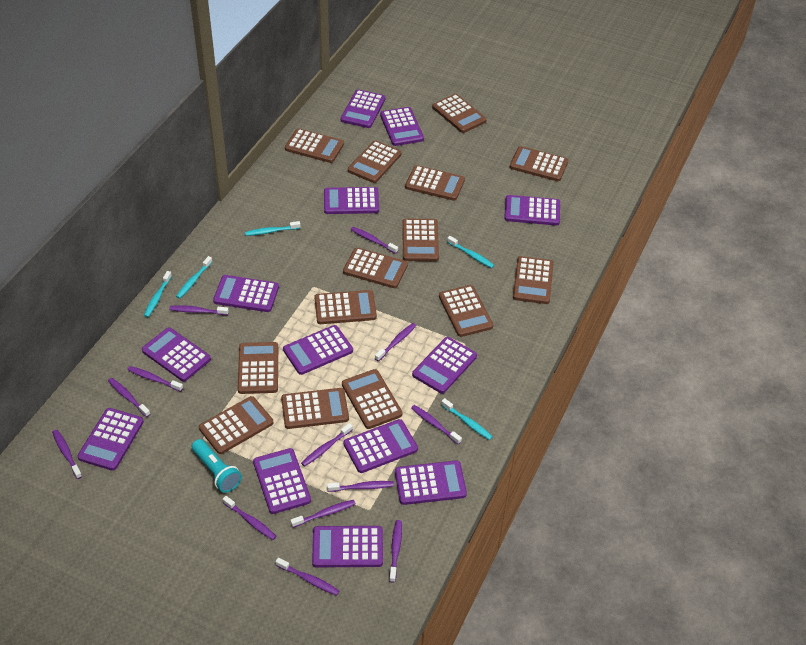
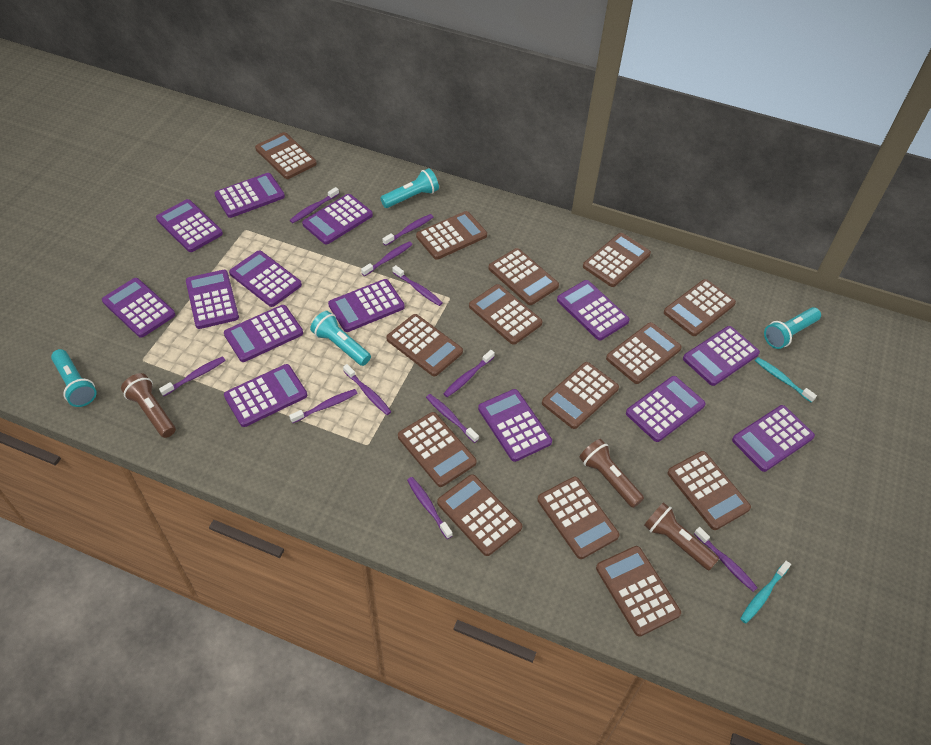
brown flashlight: 0 -> 3
purple calculator: 13 -> 14
purple toothbrush: 13 -> 11
turquoise flashlight: 1 -> 4
turquoise toothbrush: 5 -> 2

